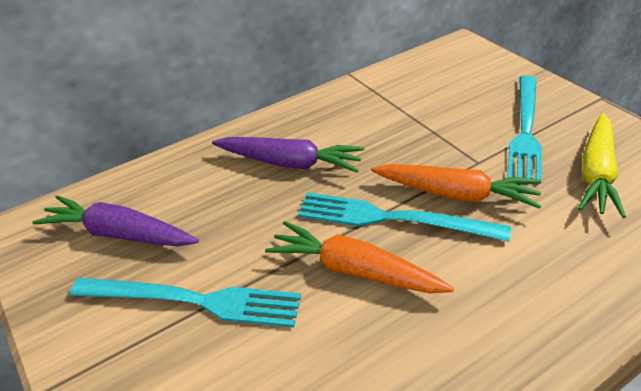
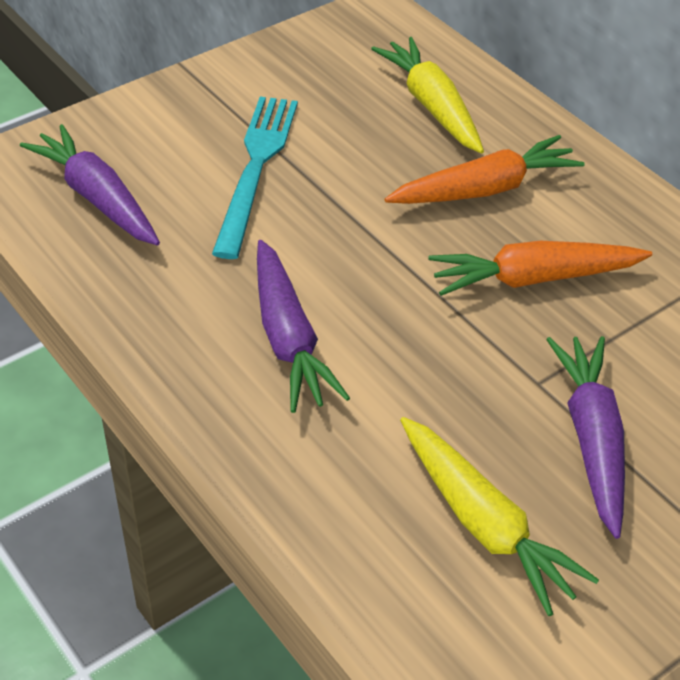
purple carrot: 2 -> 3
turquoise fork: 3 -> 1
yellow carrot: 1 -> 2

